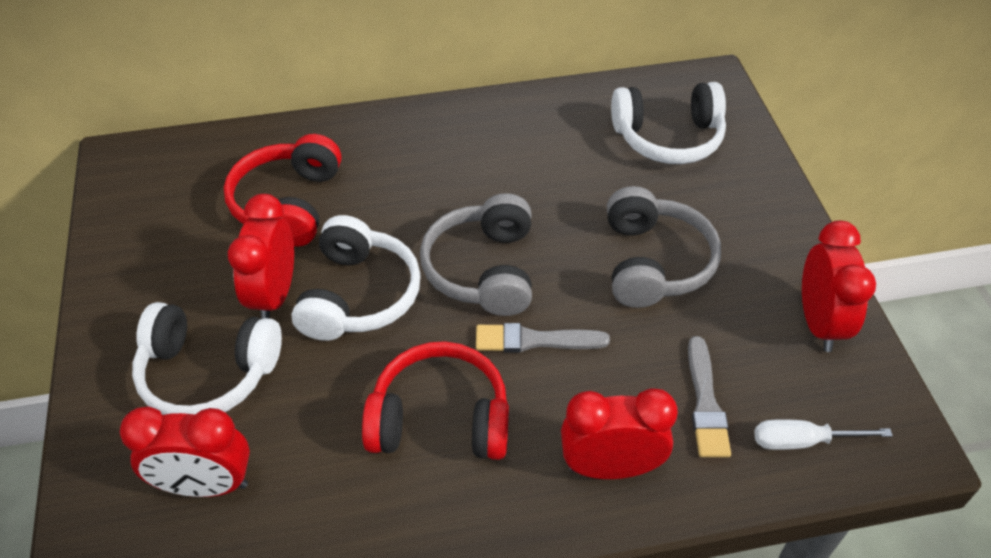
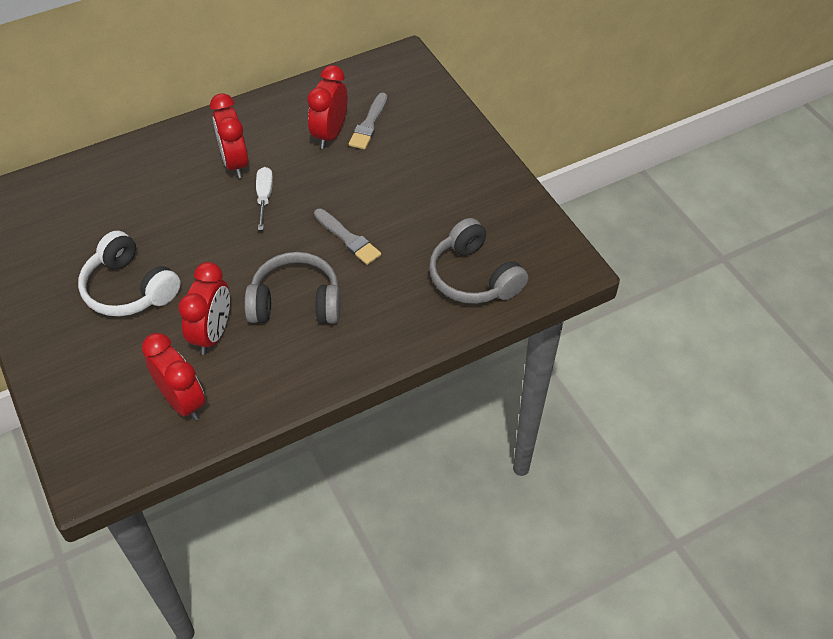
red headphones: 2 -> 0
white headphones: 3 -> 1

